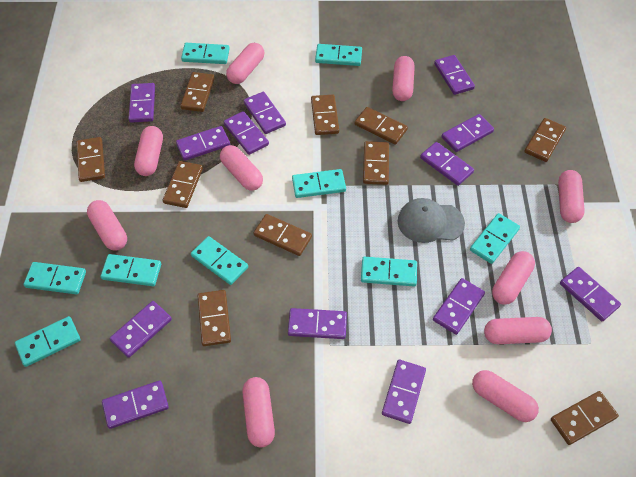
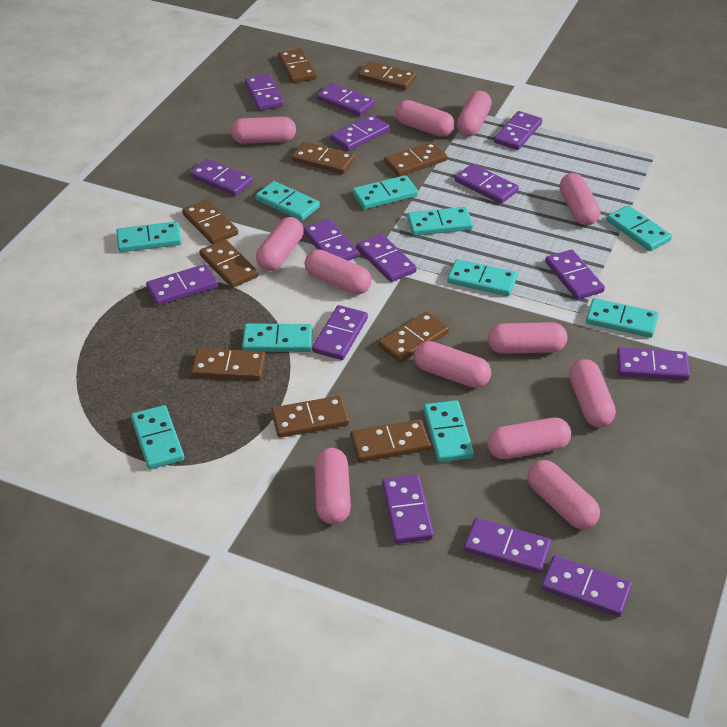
grey cap: 1 -> 0
pink capsule: 10 -> 12
purple domino: 13 -> 15
turquoise domino: 9 -> 10

